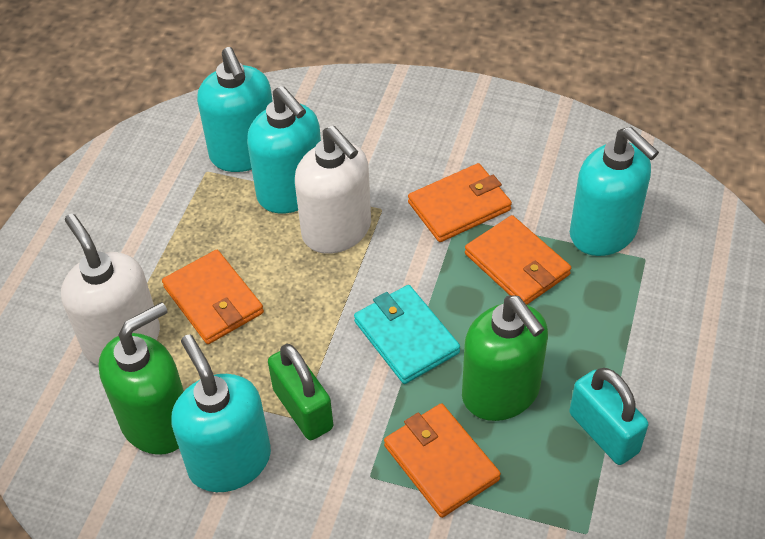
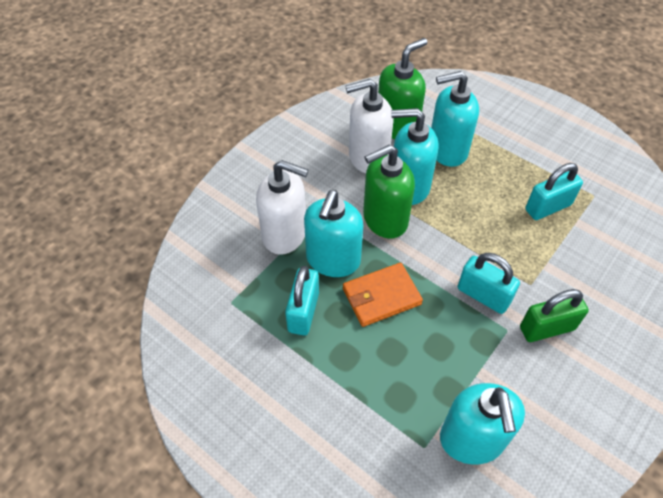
orange wallet: 4 -> 1
turquoise padlock: 1 -> 3
turquoise wallet: 1 -> 0

